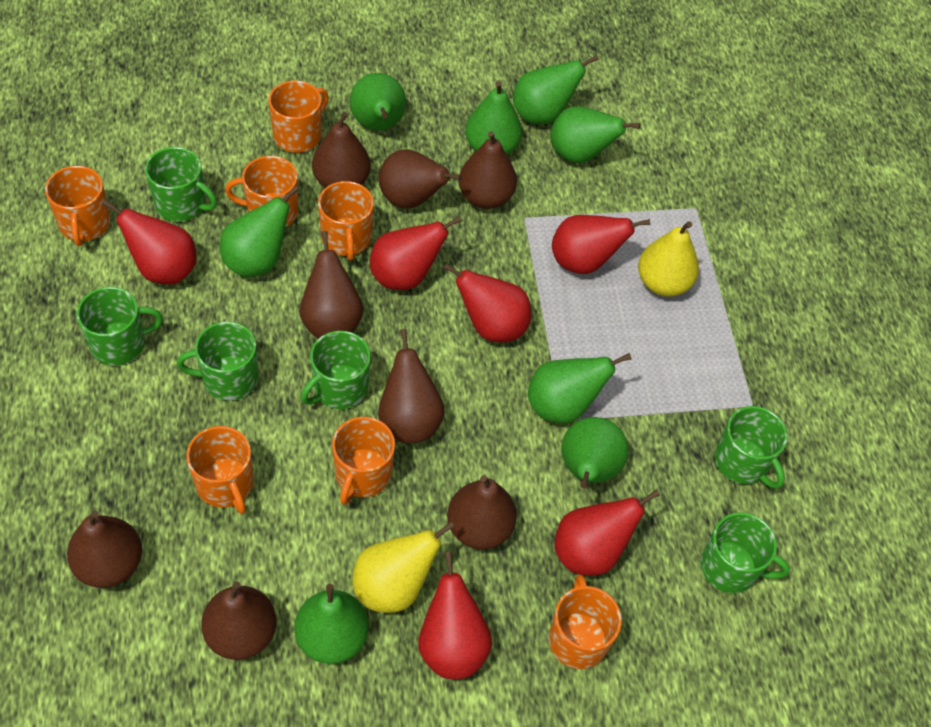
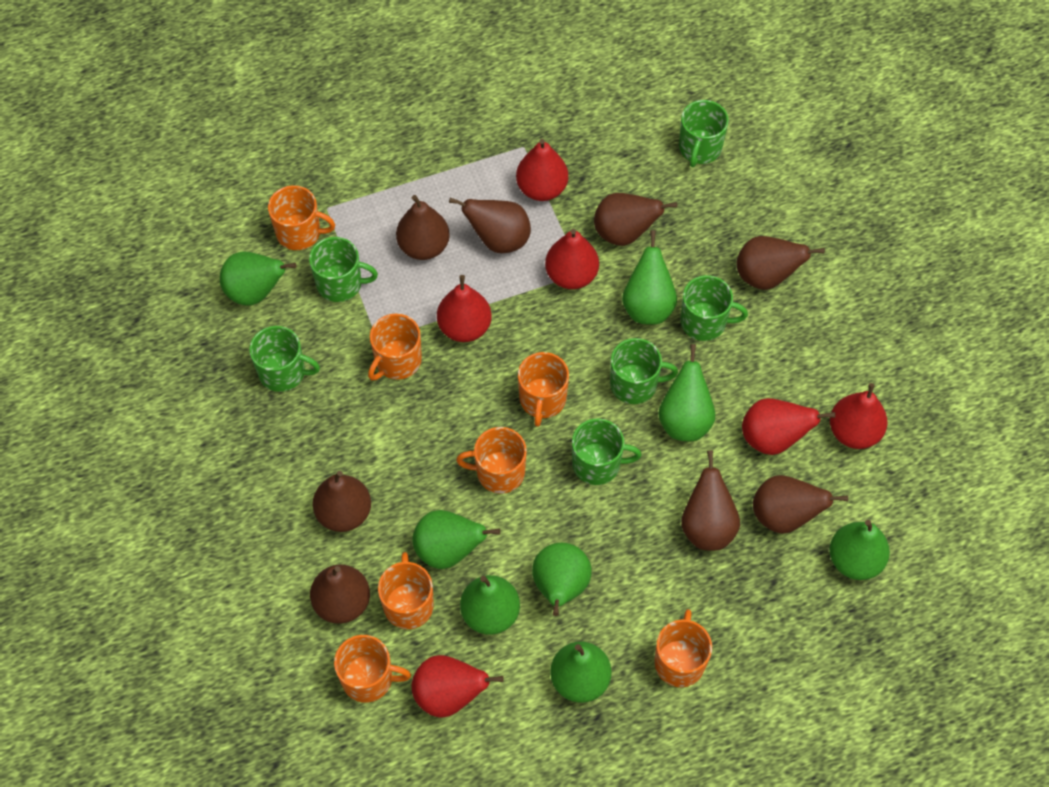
yellow pear: 2 -> 0

